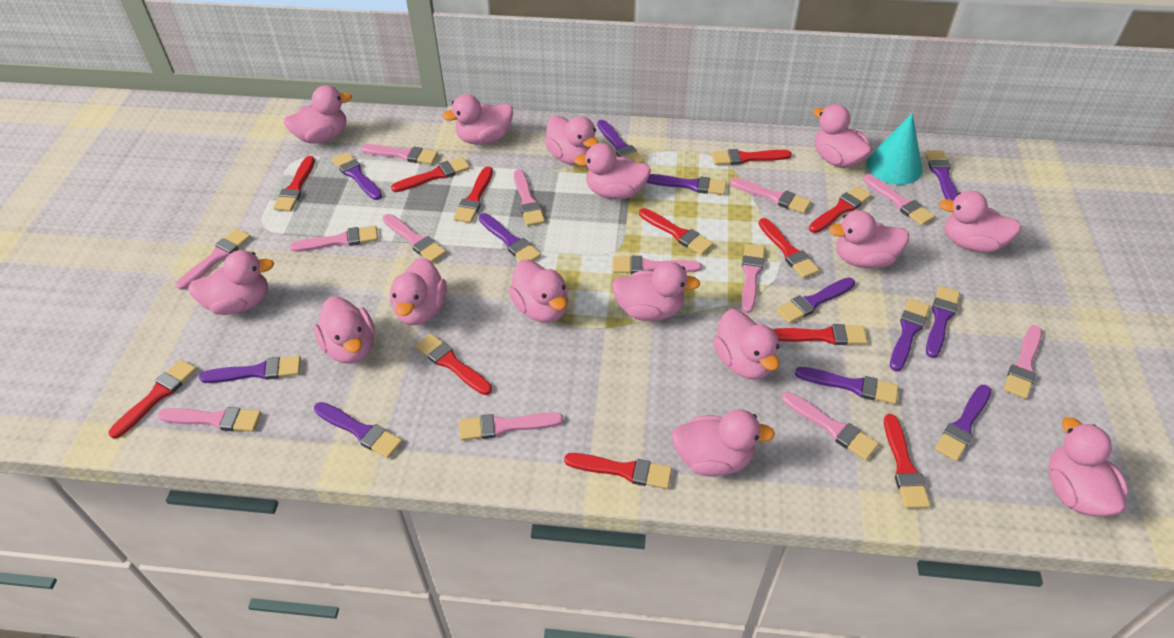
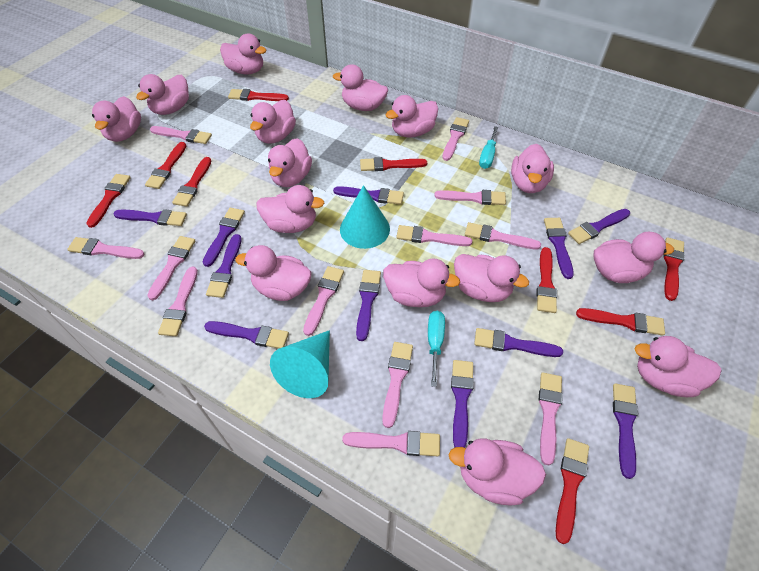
pink brush: 13 -> 12
purple brush: 12 -> 11
red brush: 12 -> 9
turquoise cone: 1 -> 2
turquoise screwdriver: 0 -> 2

